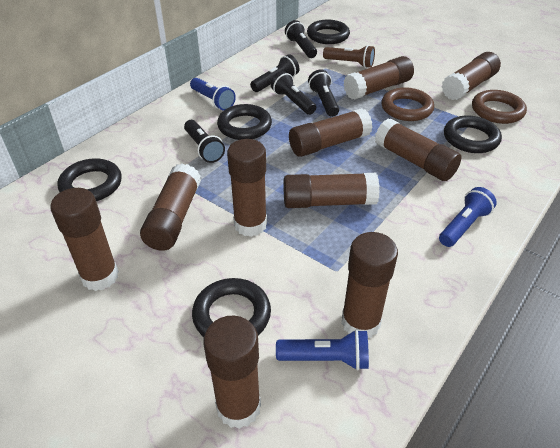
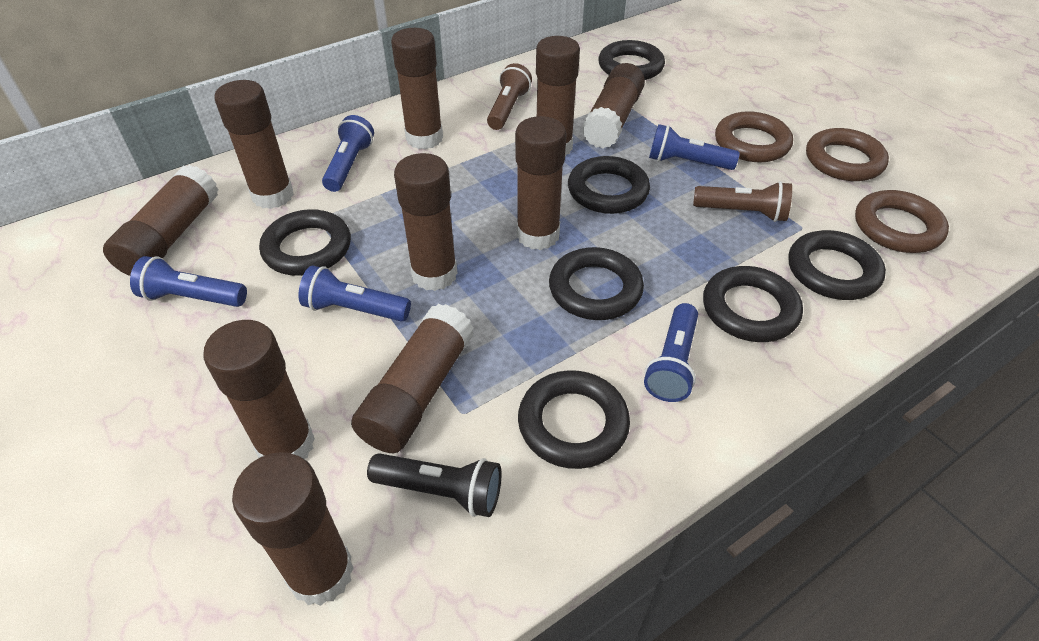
black flashlight: 5 -> 1
black ring: 5 -> 7
blue flashlight: 3 -> 5
brown flashlight: 1 -> 2
brown ring: 2 -> 3

